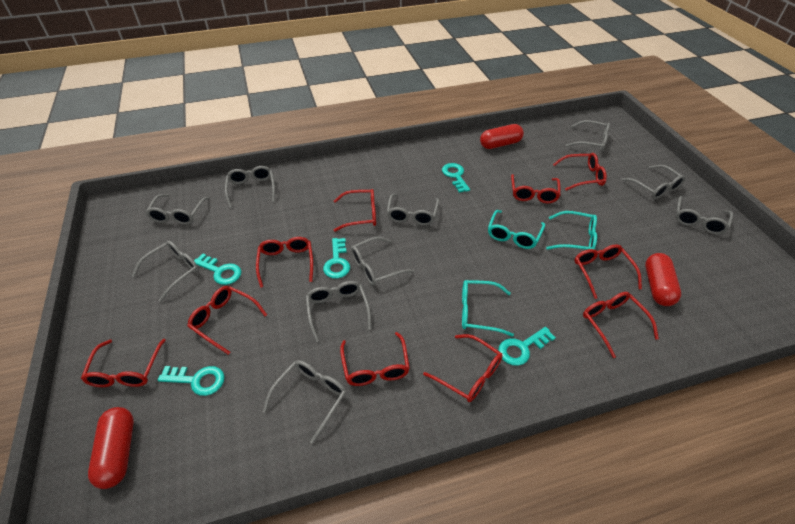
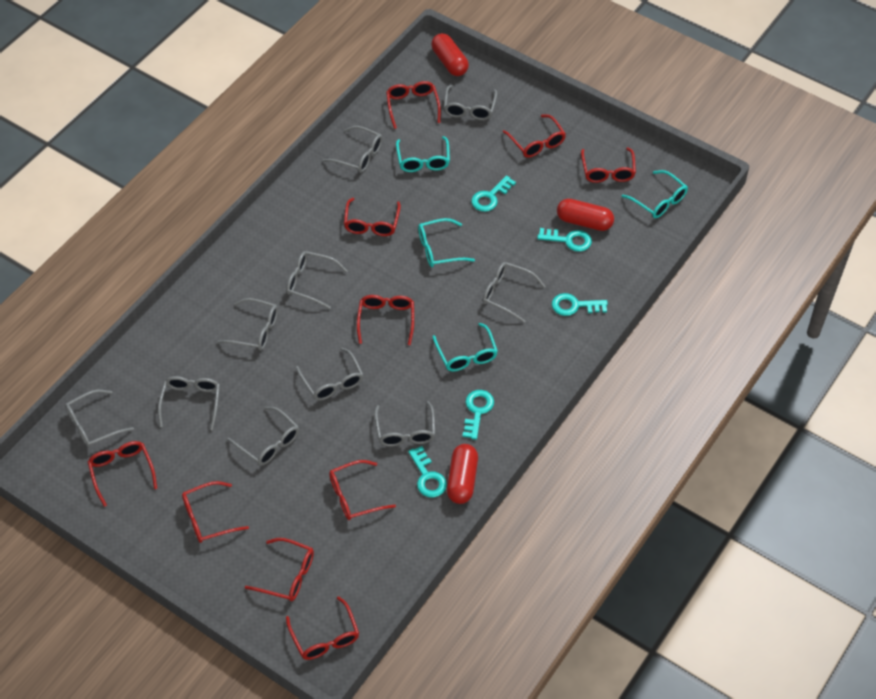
turquoise glasses: 3 -> 4

